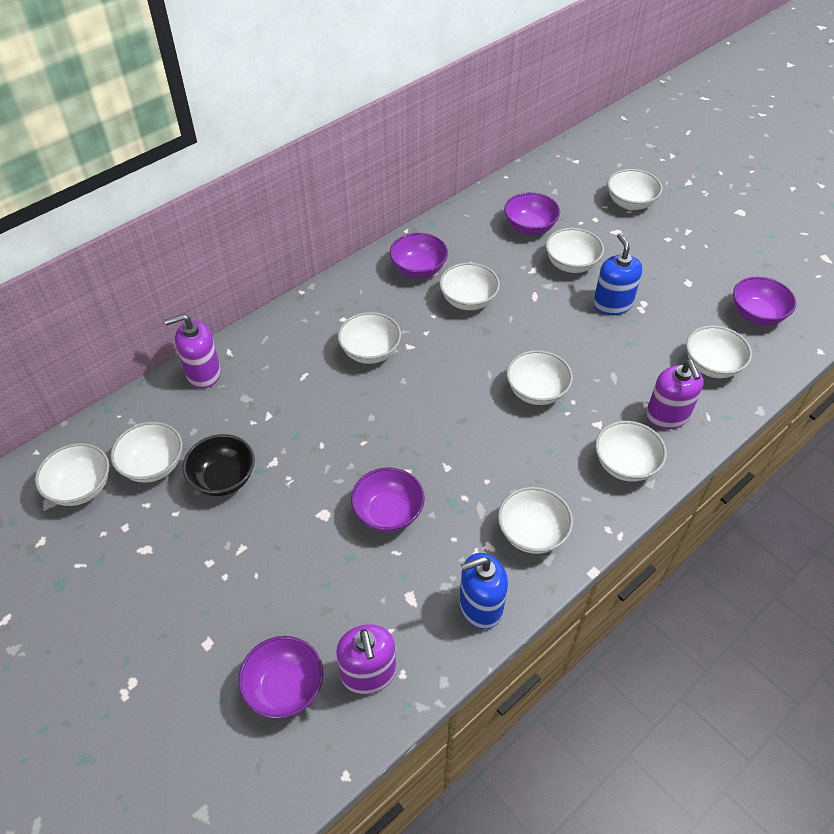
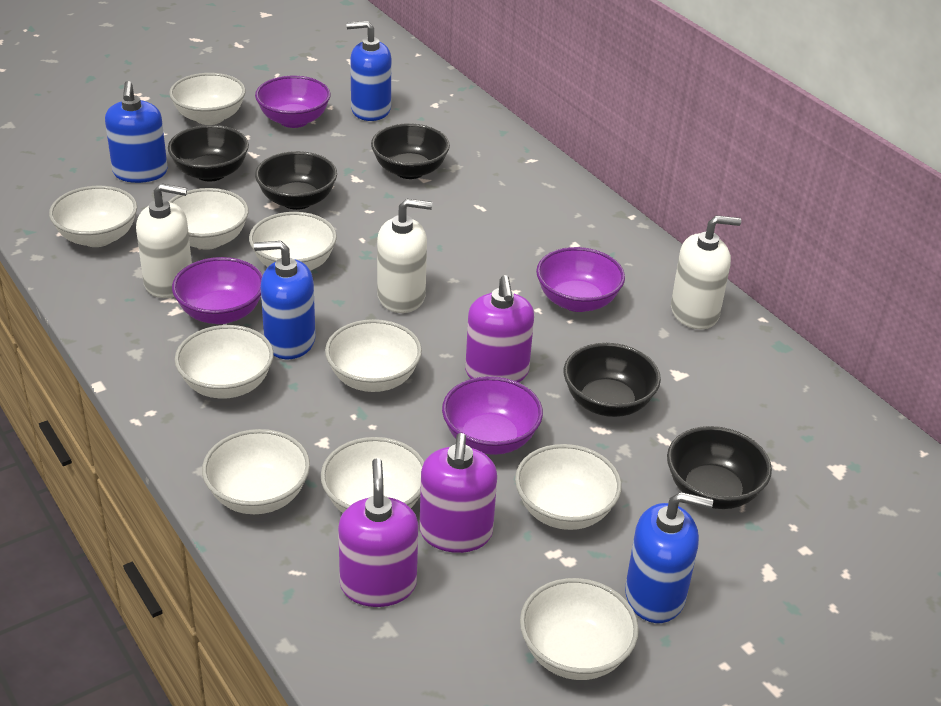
black bowl: 1 -> 5
blue soap dispenser: 2 -> 4
purple bowl: 5 -> 4
white soap dispenser: 0 -> 3

